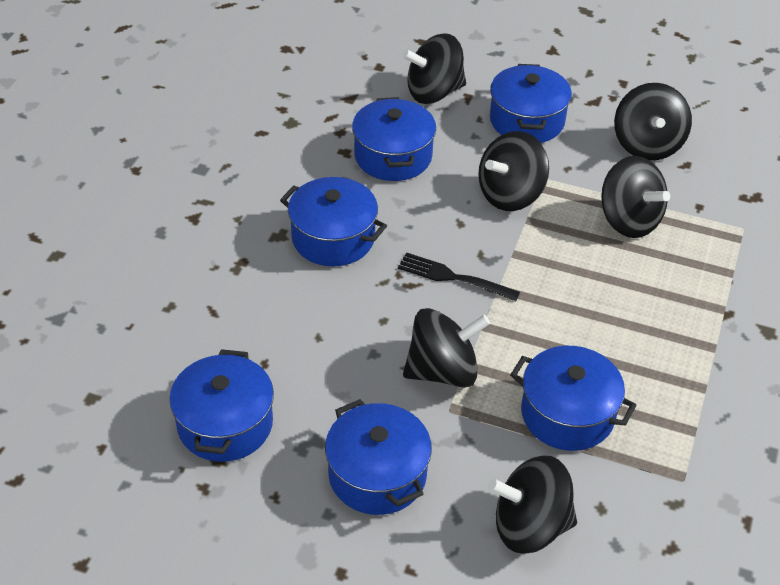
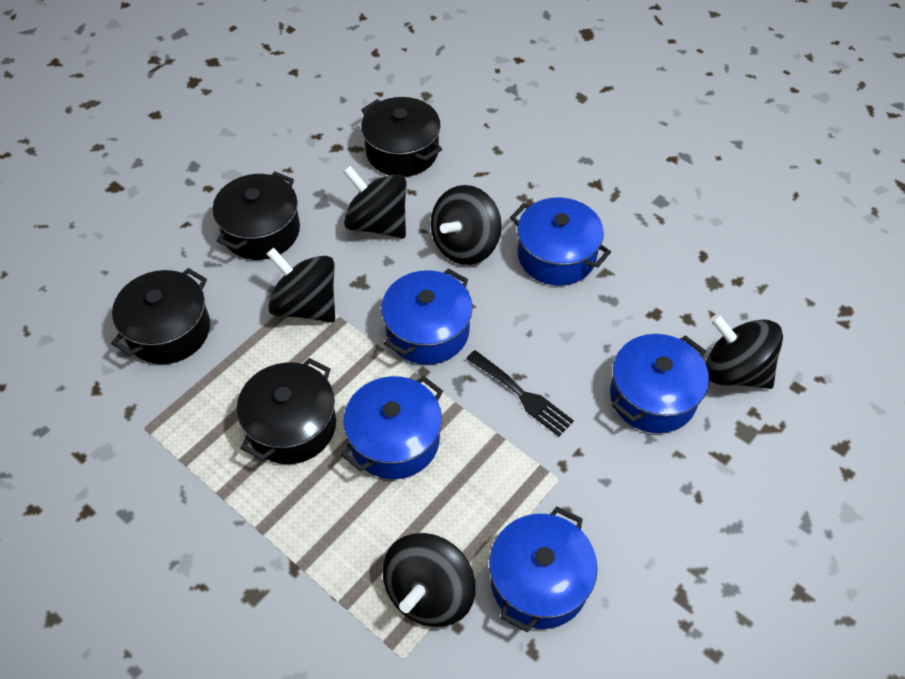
black pot: 0 -> 4
black spinning top: 6 -> 5
blue pot: 6 -> 5

